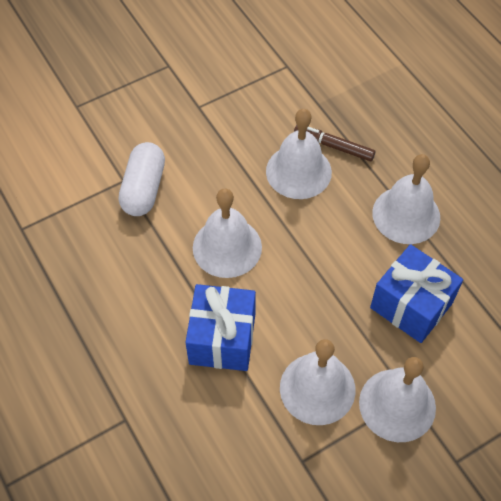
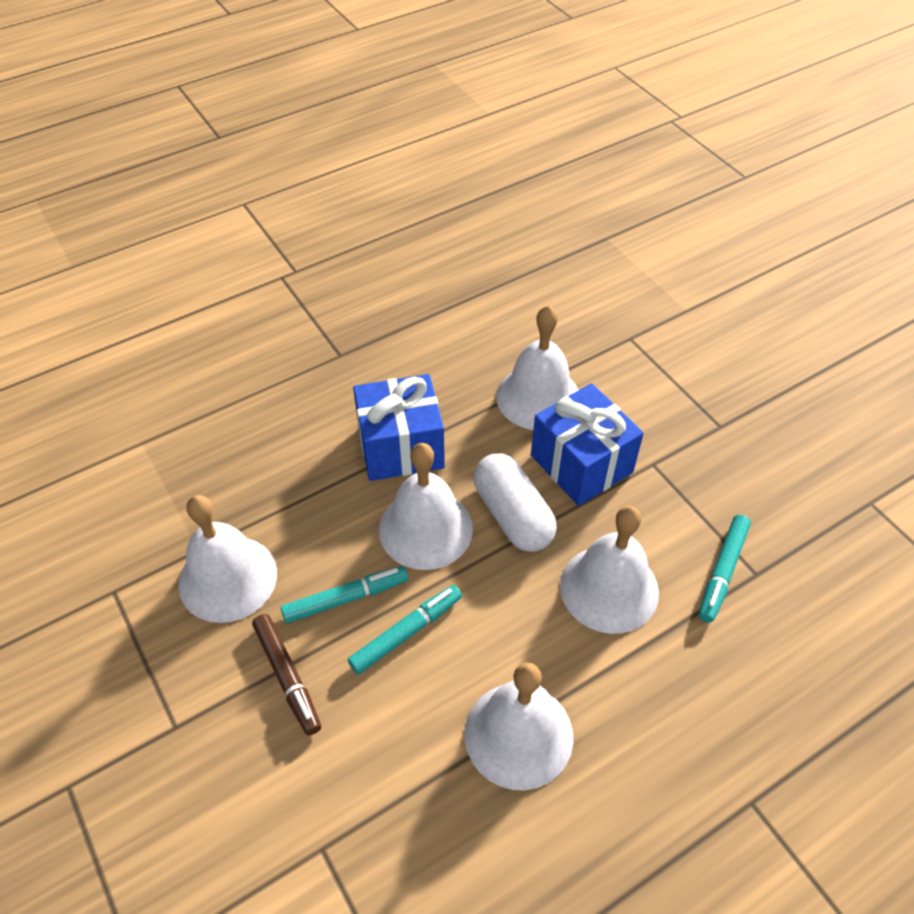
turquoise marker: 0 -> 3

